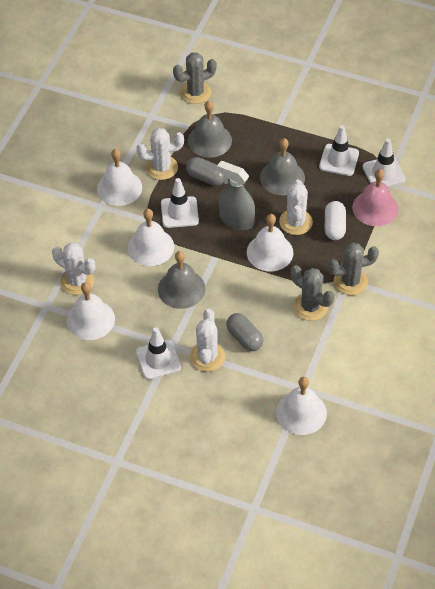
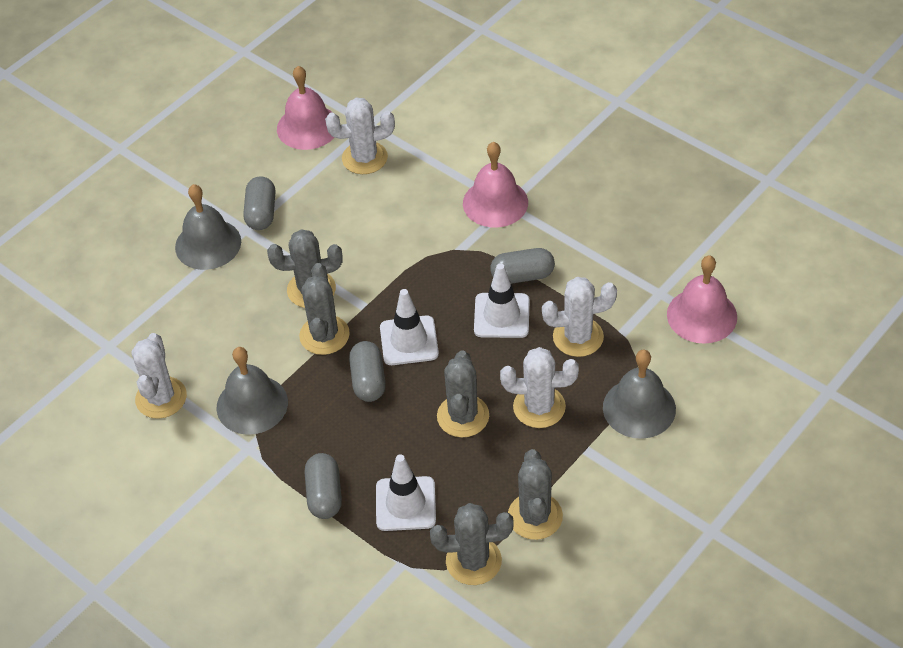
grey cactus: 3 -> 5
grey capsule: 2 -> 4
grey spray bottle: 1 -> 0
pink bell: 1 -> 3
white bell: 5 -> 0
white capsule: 1 -> 0
white traffic cone: 4 -> 3

